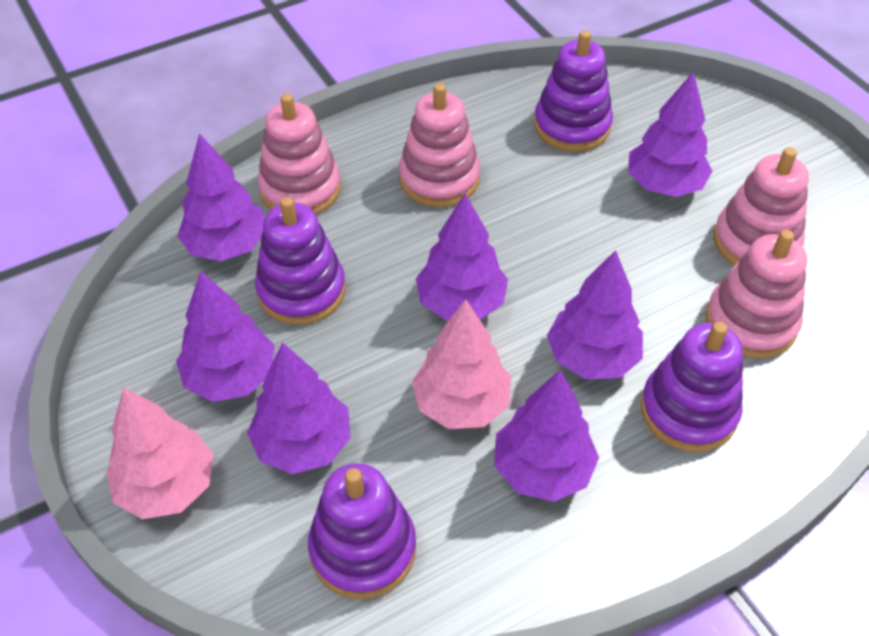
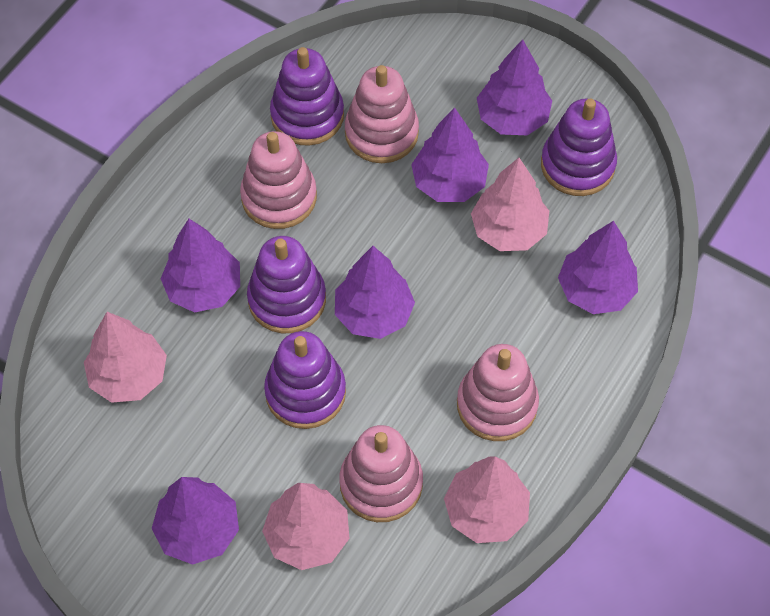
pink tree: 2 -> 4
purple tree: 7 -> 6

